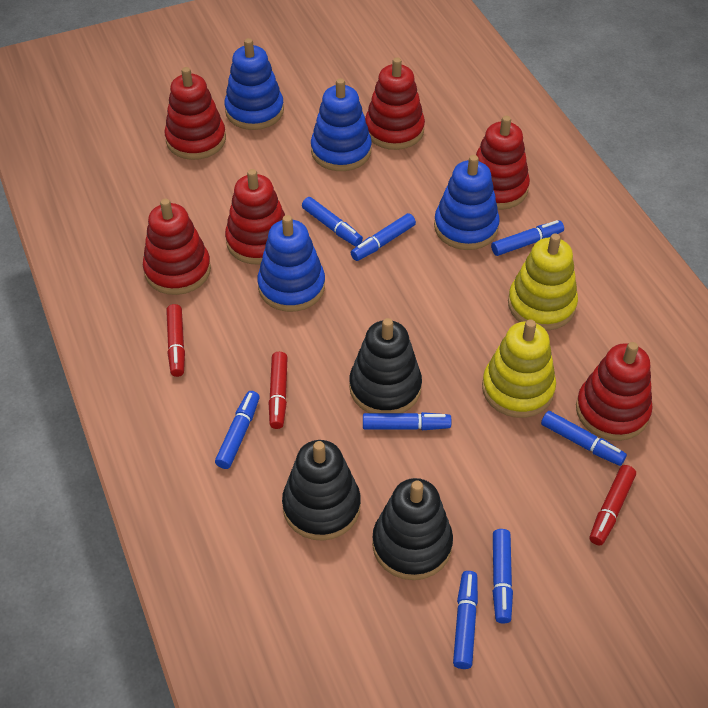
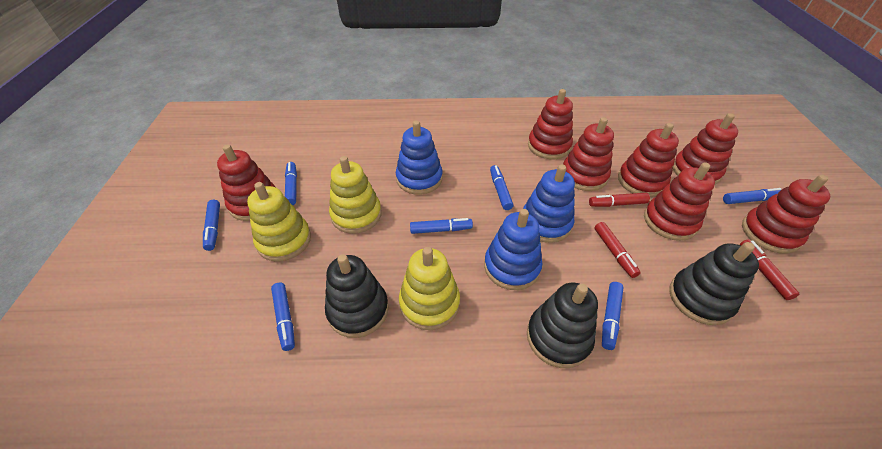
blue marker: 8 -> 7
blue stacking toy: 4 -> 3
red stacking toy: 6 -> 7
yellow stacking toy: 2 -> 3

